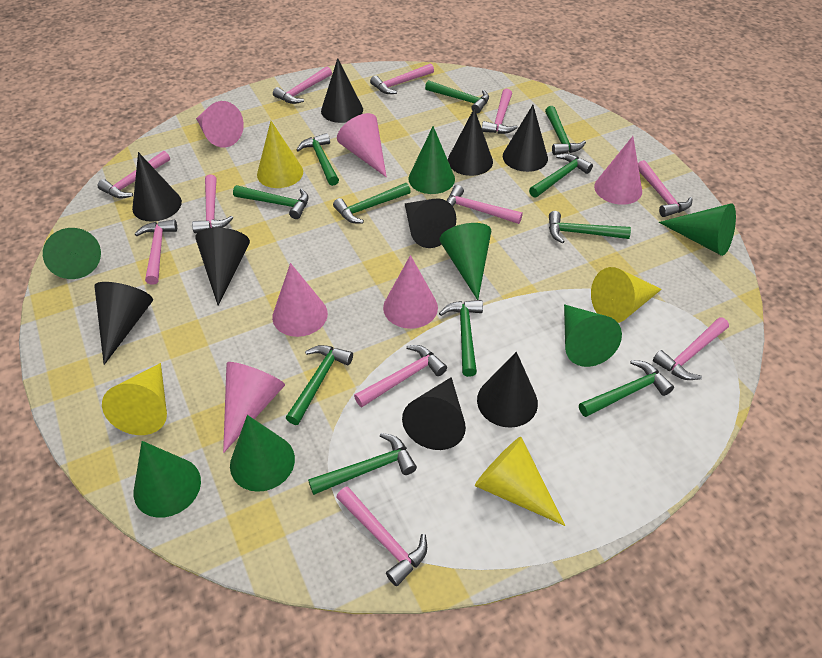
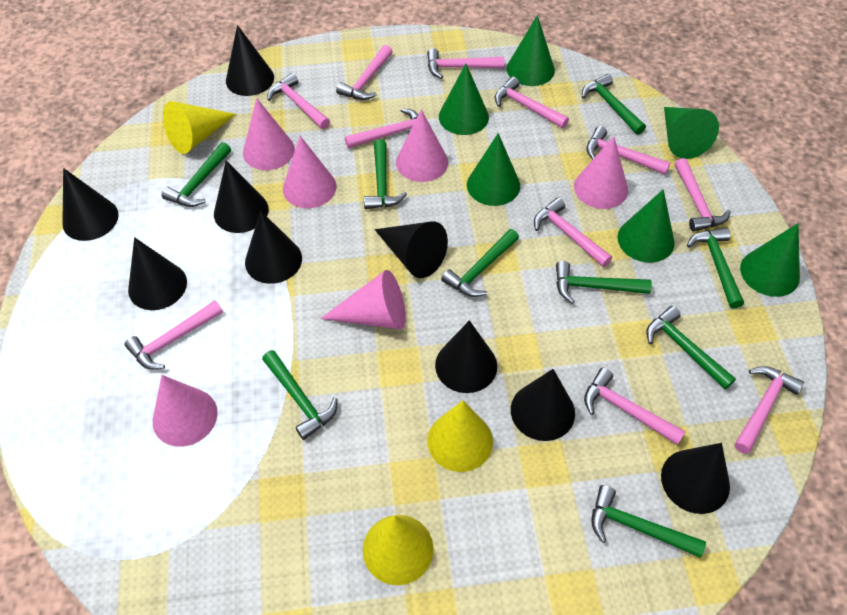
green cone: 7 -> 6
green hammer: 11 -> 9
yellow cone: 4 -> 3

